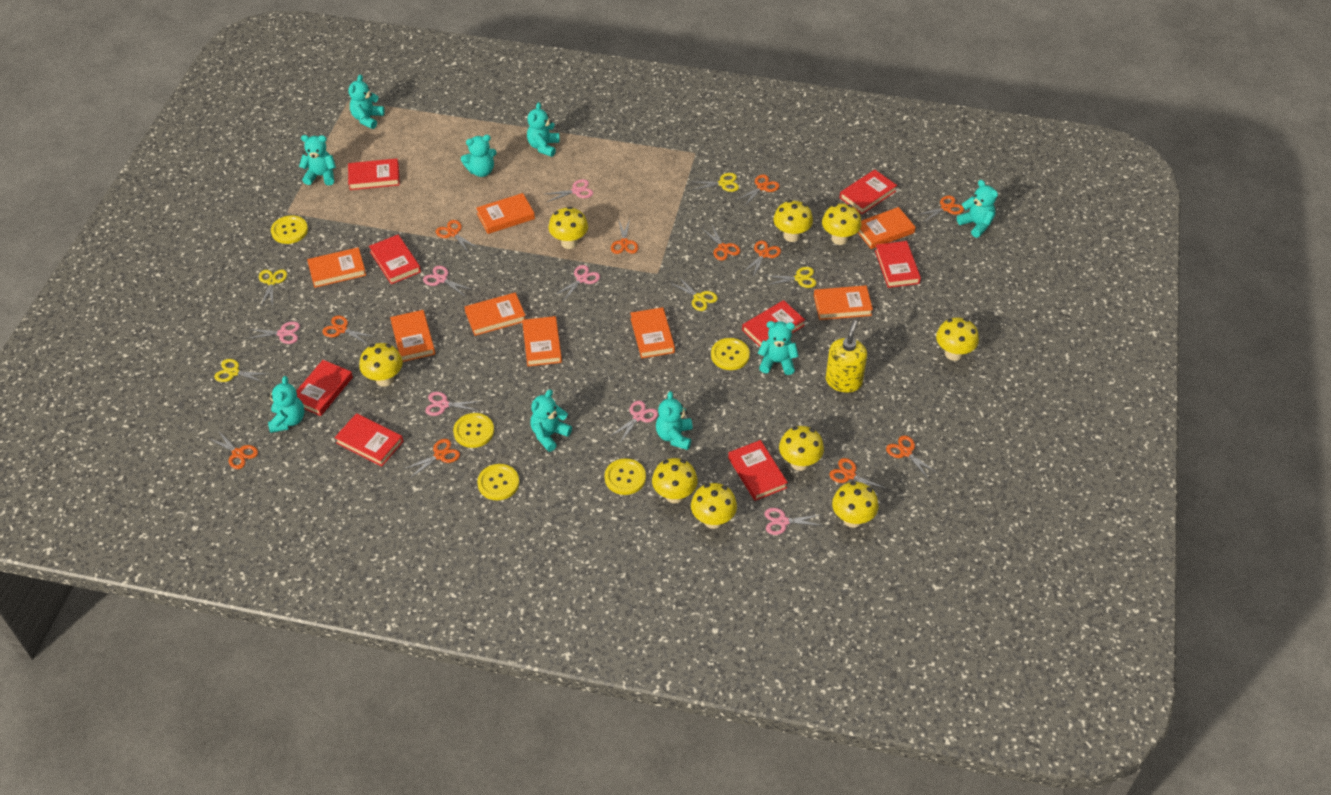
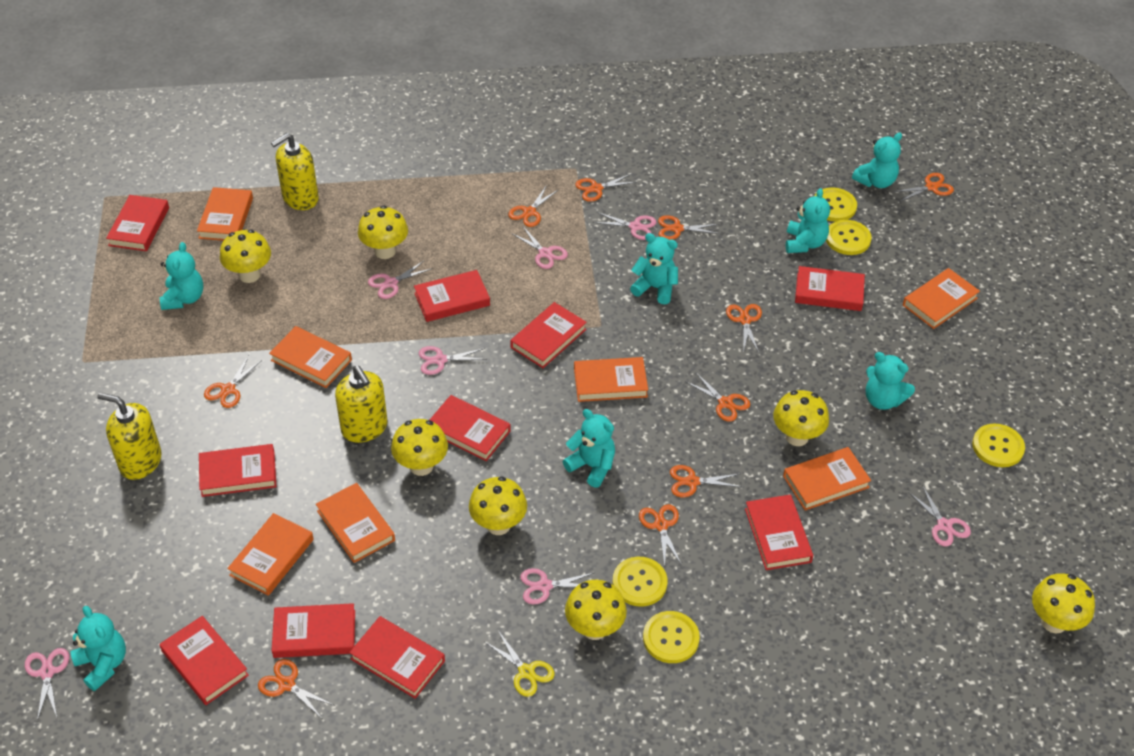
orange book: 8 -> 7
orange scissors: 11 -> 10
red book: 8 -> 10
turquoise teddy bear: 9 -> 7
yellow mushroom: 9 -> 7
yellow scissors: 5 -> 1
yellow soap dispenser: 1 -> 3

